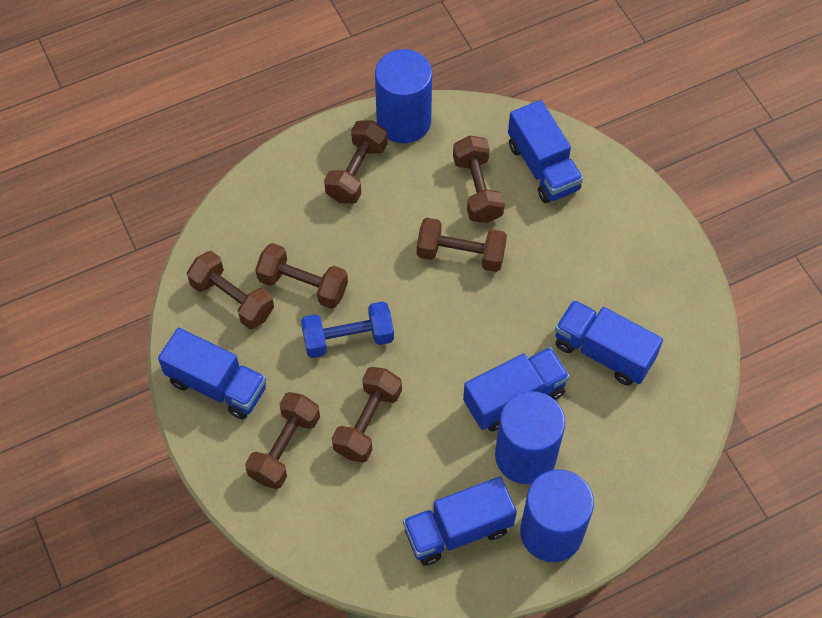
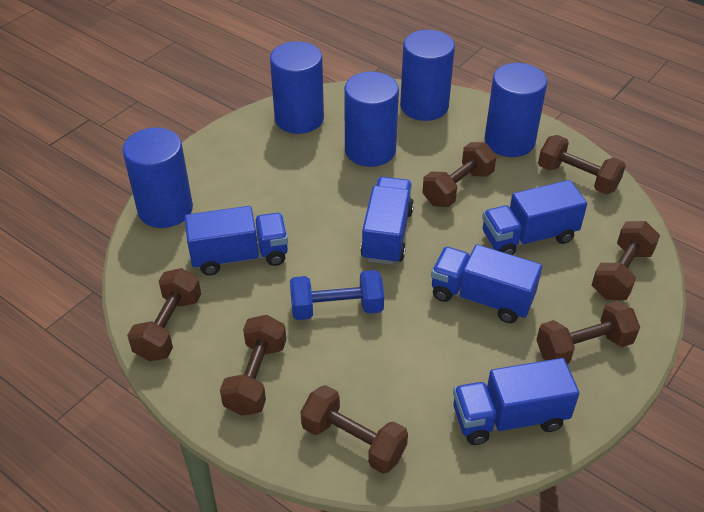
blue cylinder: 3 -> 5

